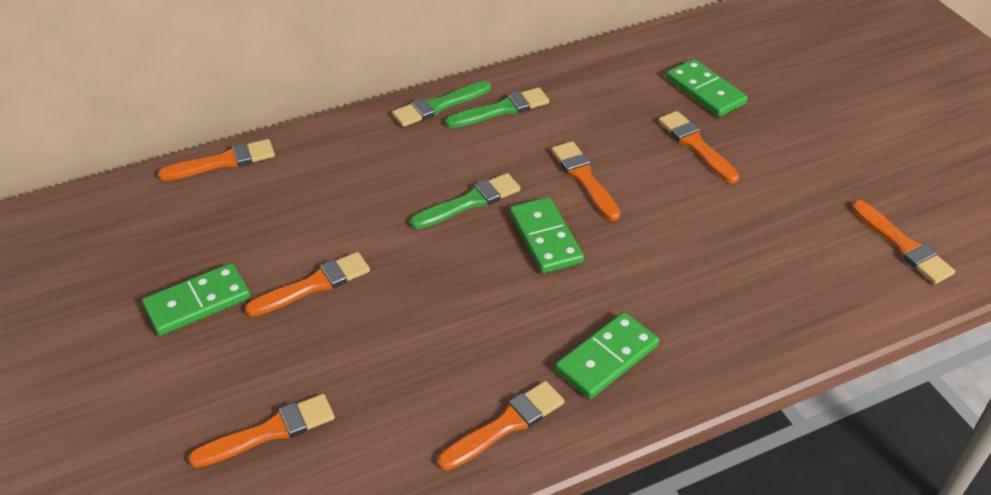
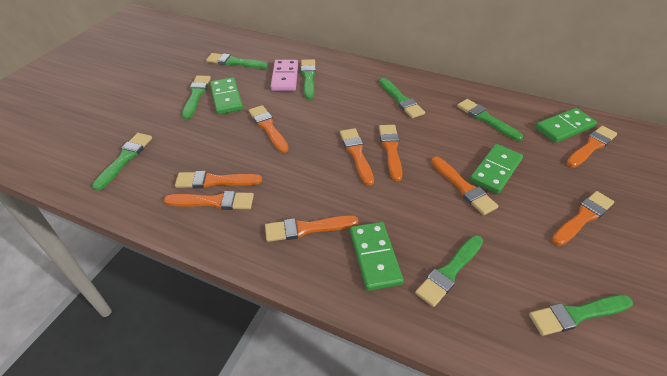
green brush: 3 -> 8
orange brush: 7 -> 9
pink domino: 0 -> 1

